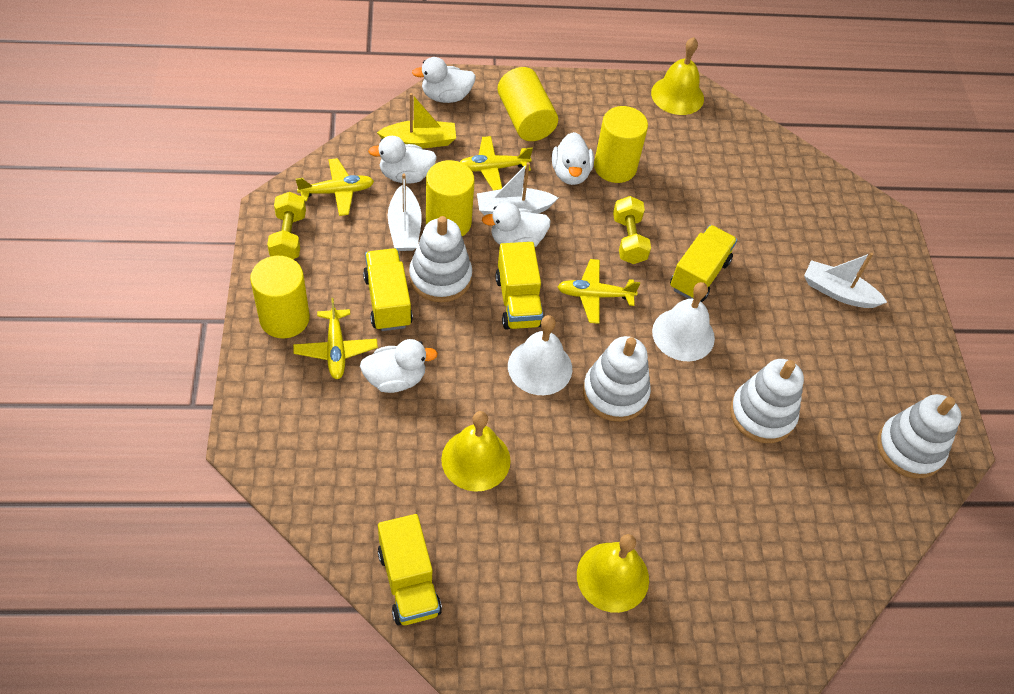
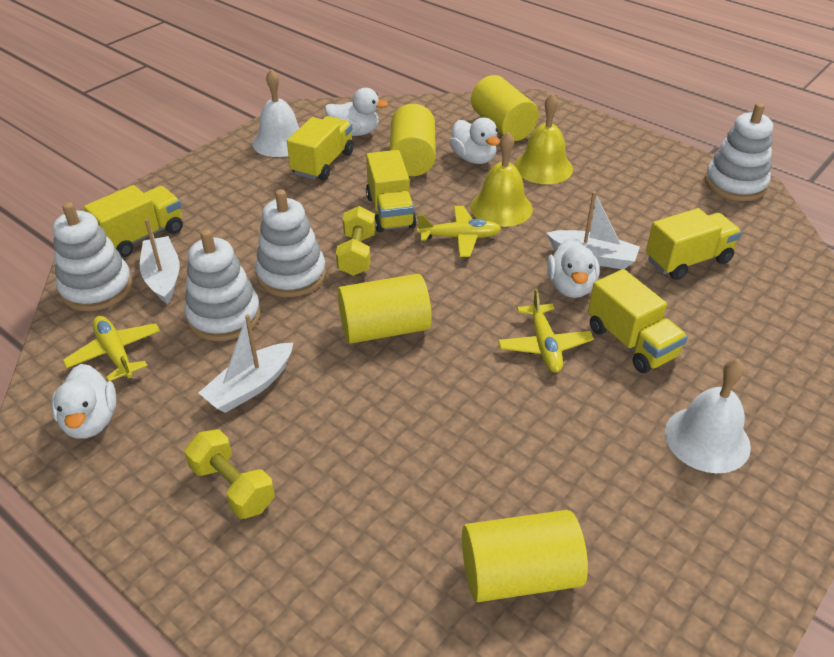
white duck: 5 -> 4
yellow bell: 3 -> 2
yellow boat: 1 -> 0
yellow plane: 4 -> 3
yellow truck: 4 -> 5

